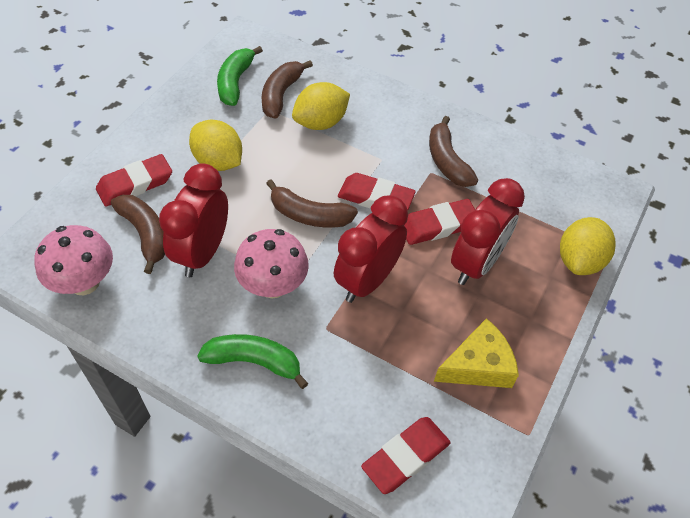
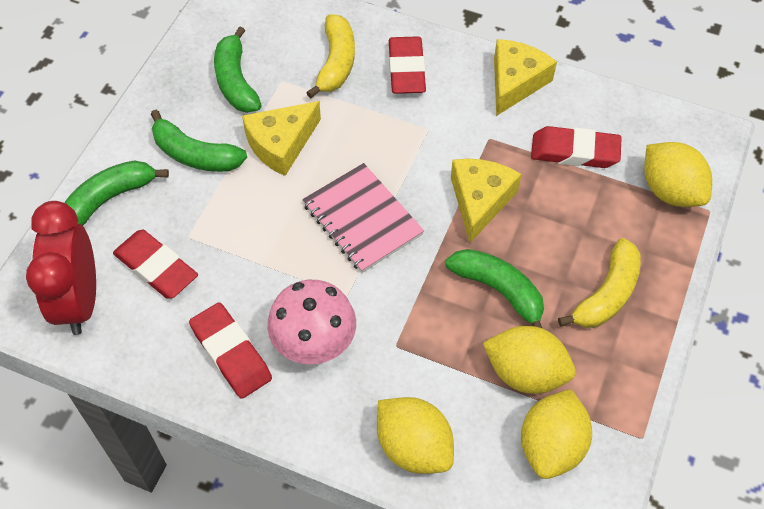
brown banana: 4 -> 0
green banana: 2 -> 4
pink mushroom: 2 -> 1
pink notebook: 0 -> 1
red clock: 3 -> 1
yellow banana: 0 -> 2
yellow cheese: 1 -> 3
yellow lemon: 3 -> 4

